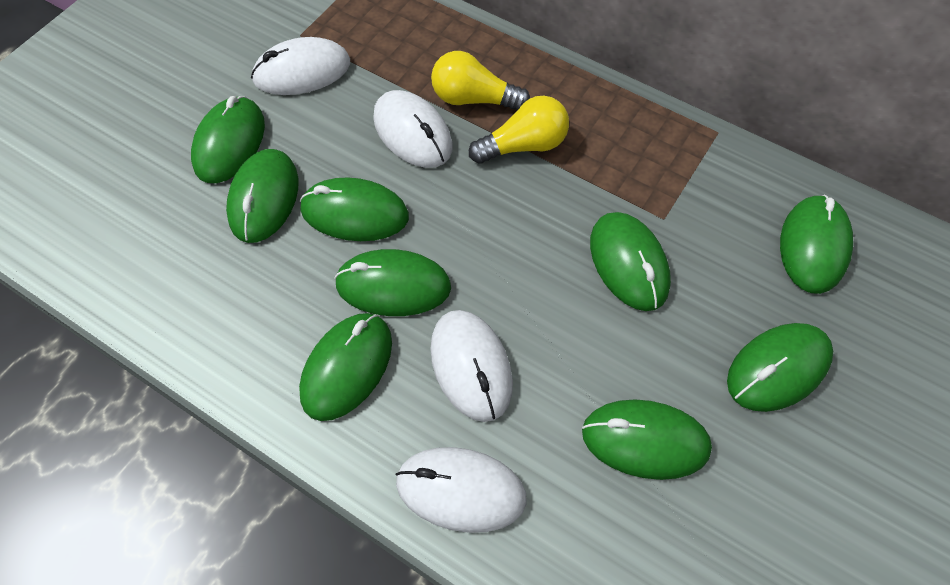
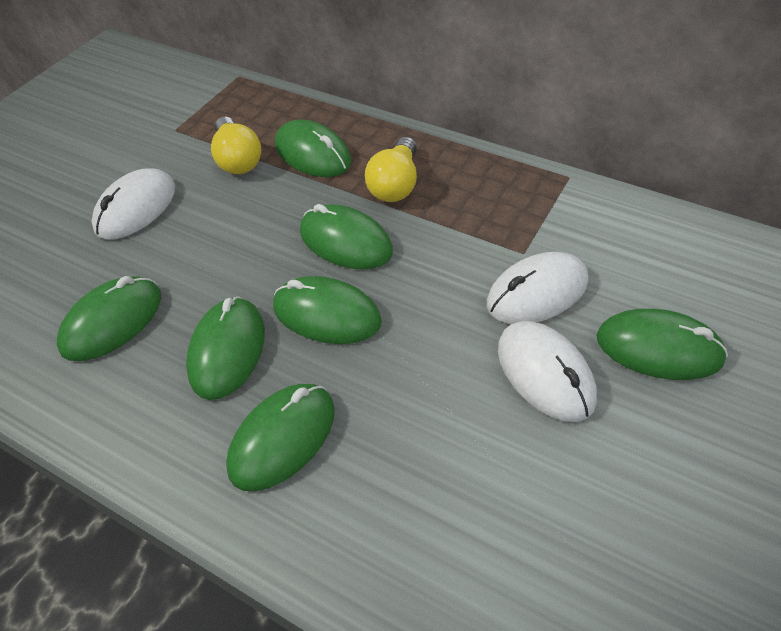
green mouse: 9 -> 7
white mouse: 4 -> 3

